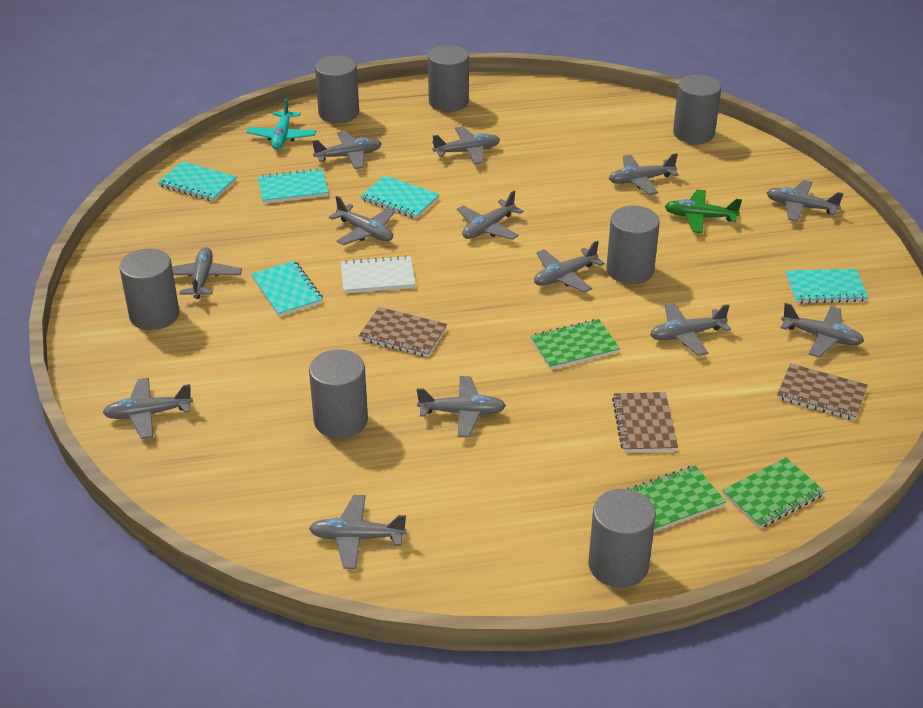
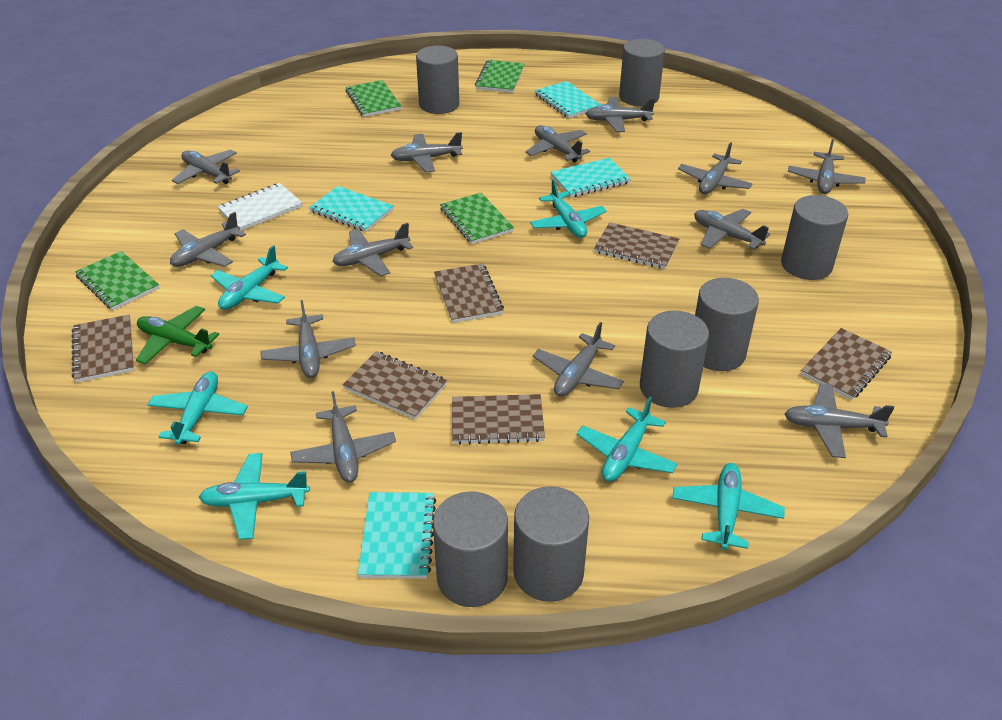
brown notebook: 3 -> 6
green notebook: 3 -> 4
turquoise notebook: 5 -> 4
turquoise plane: 1 -> 6

